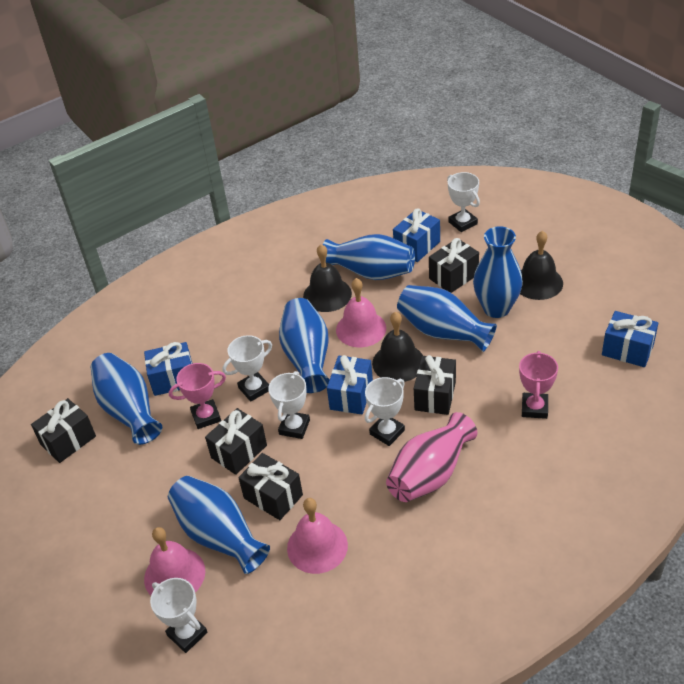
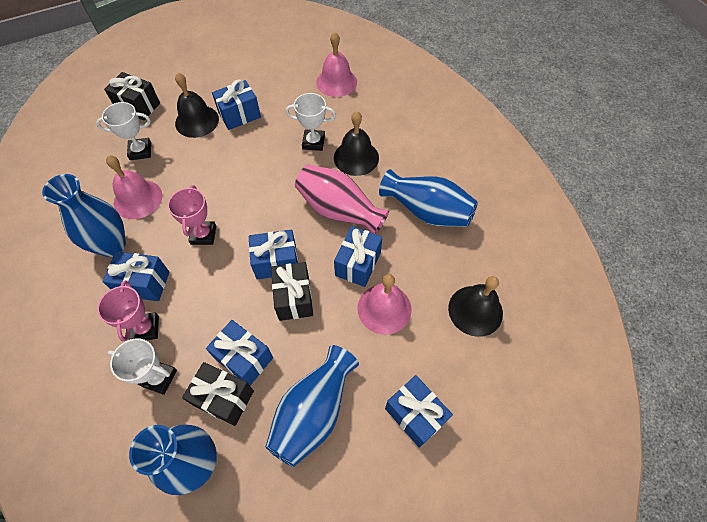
black gift: 5 -> 3
blue gift: 4 -> 6
blue vase: 6 -> 4
white trophy: 5 -> 3

